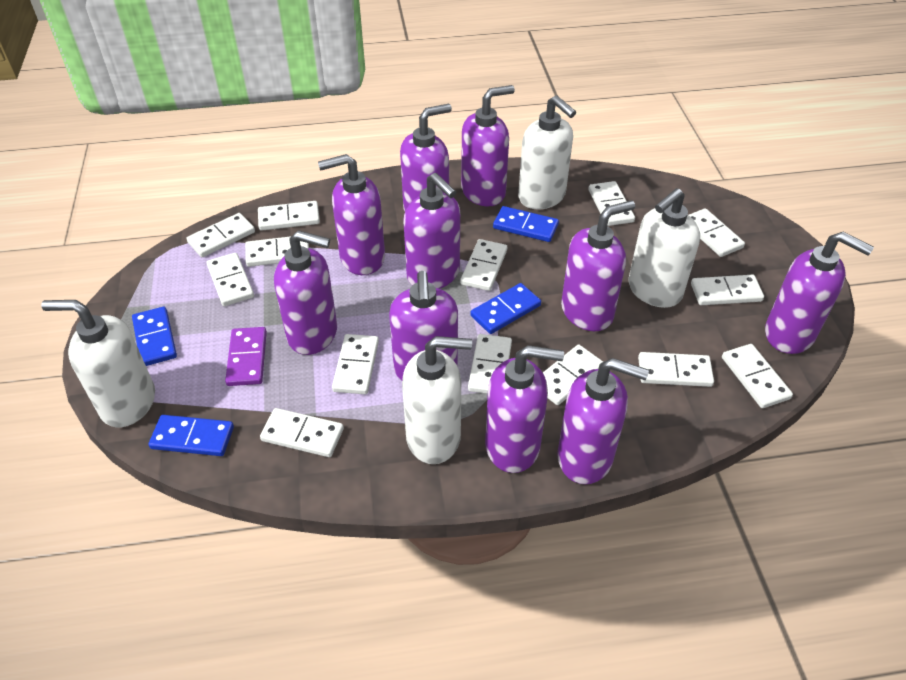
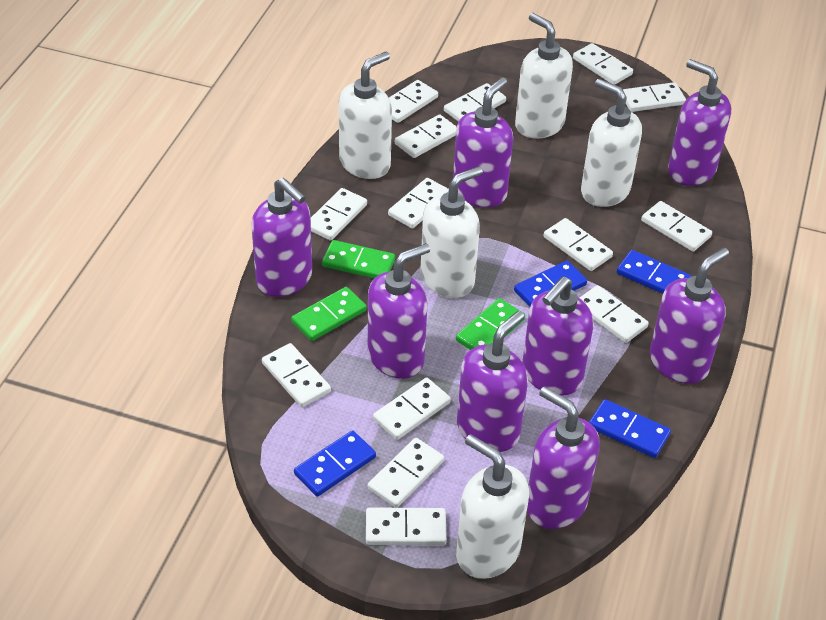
green domino: 0 -> 3
purple domino: 1 -> 0
purple soap dispenser: 10 -> 8
white soap dispenser: 4 -> 5

